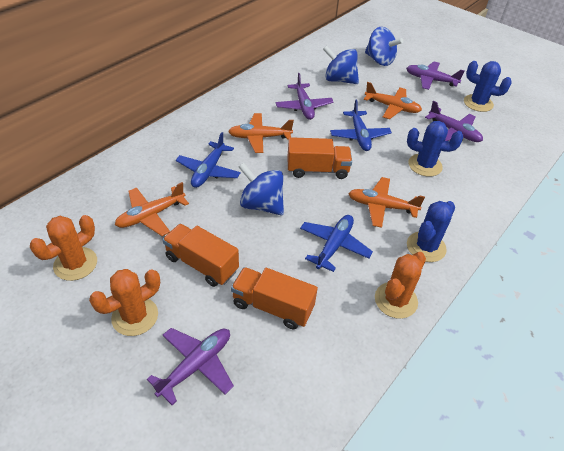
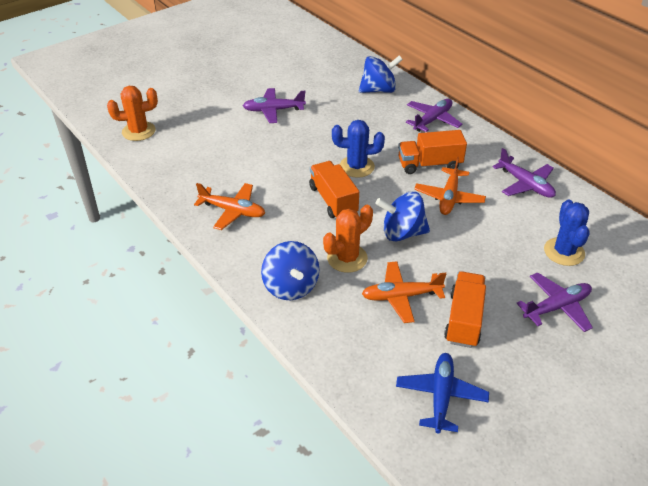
blue cactus: 3 -> 2
blue plane: 3 -> 1
orange cactus: 3 -> 2
orange plane: 4 -> 3

